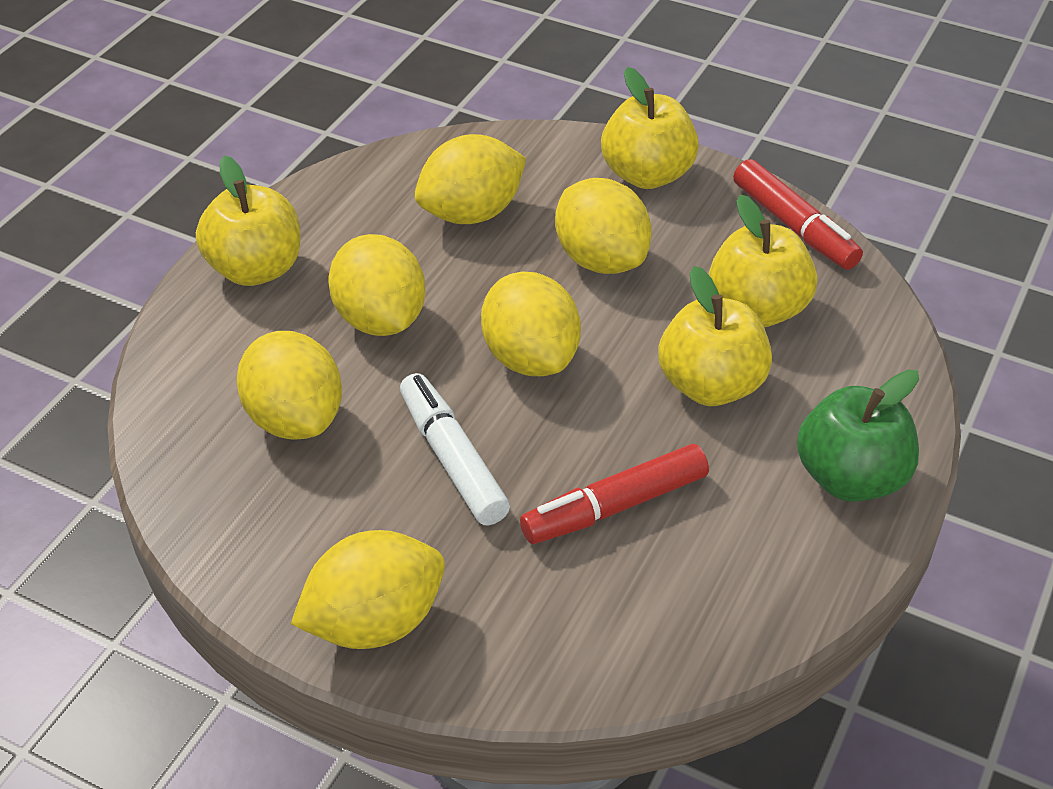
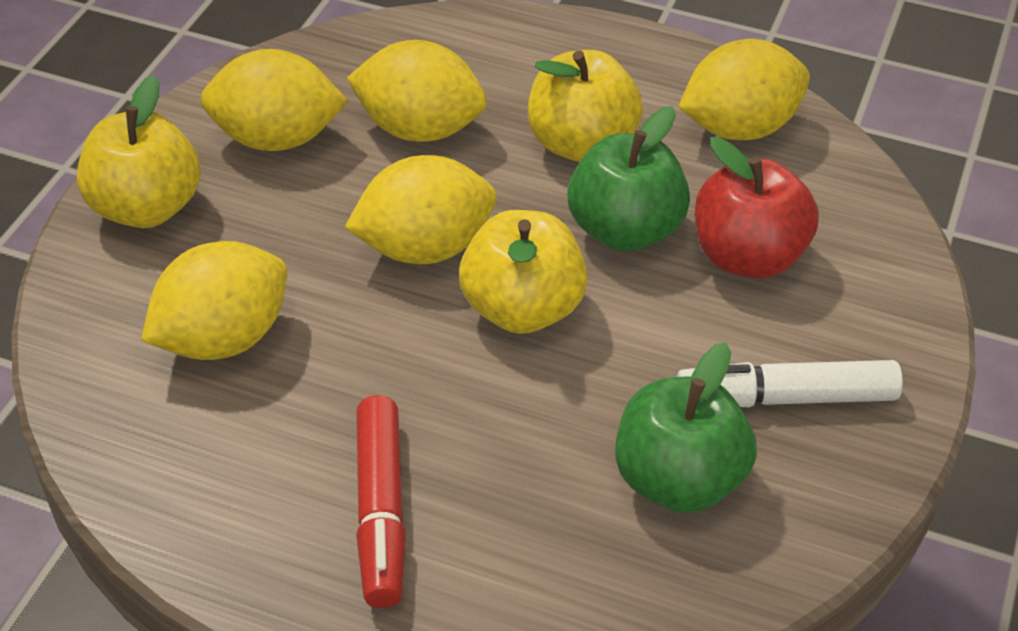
green apple: 1 -> 2
red apple: 0 -> 1
red marker: 2 -> 1
yellow apple: 4 -> 3
yellow lemon: 6 -> 5

